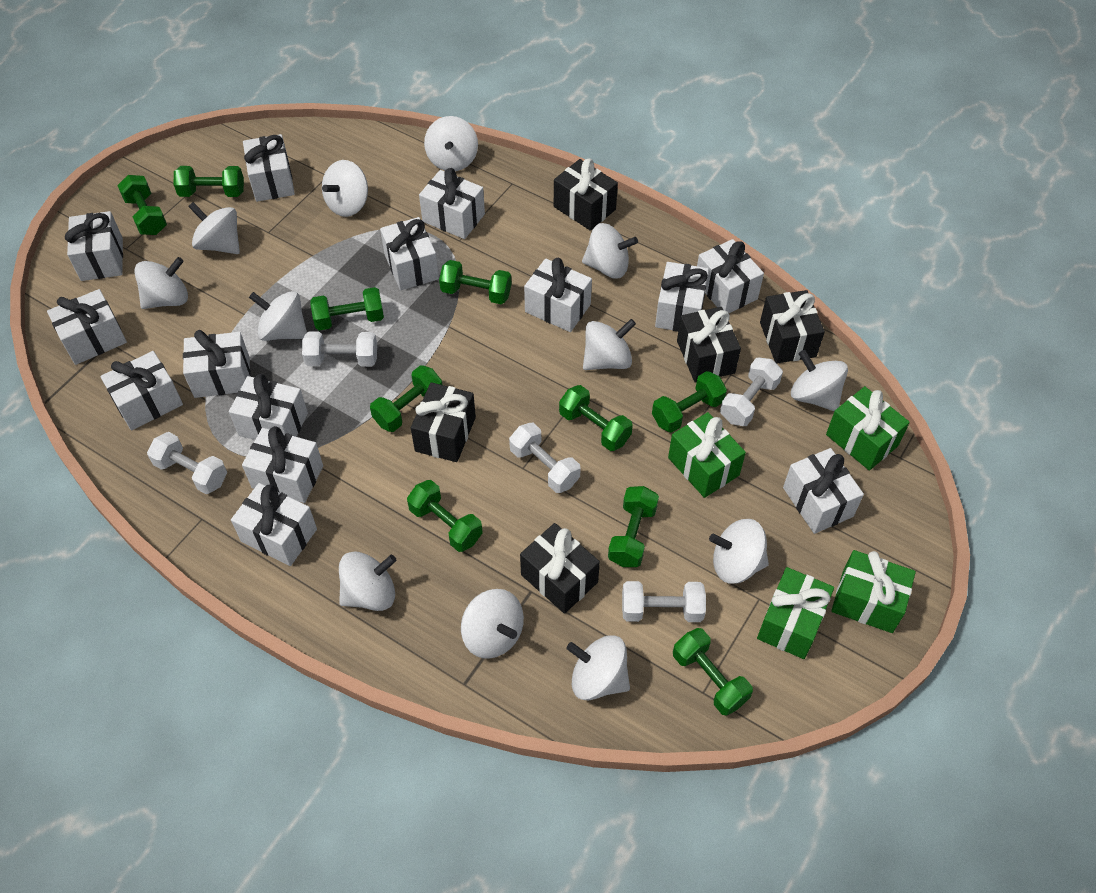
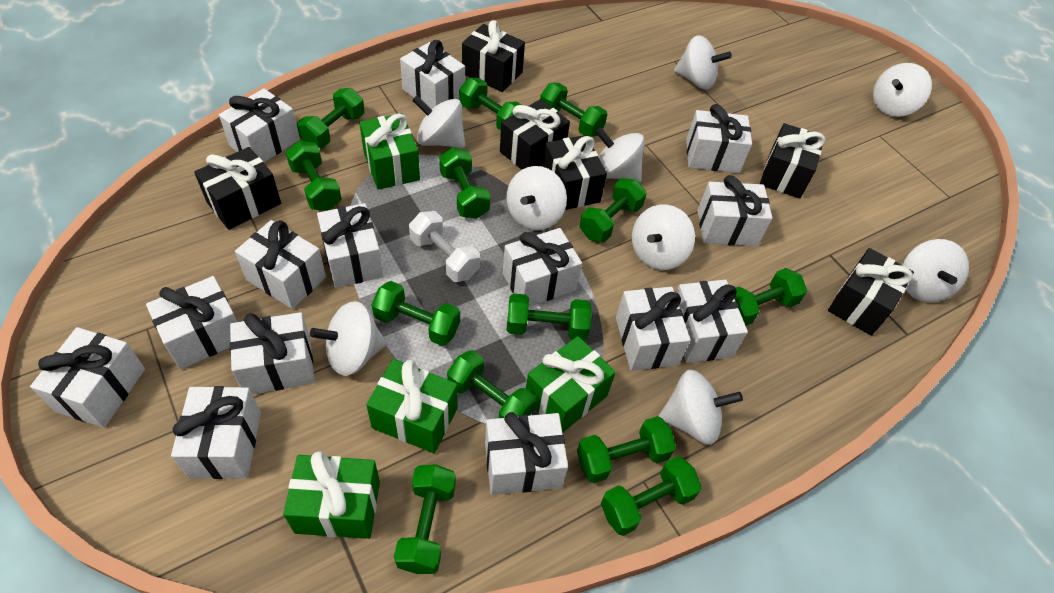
black gift: 5 -> 6
green dumbbell: 10 -> 13
white dumbbell: 5 -> 1
white spinning top: 12 -> 9

